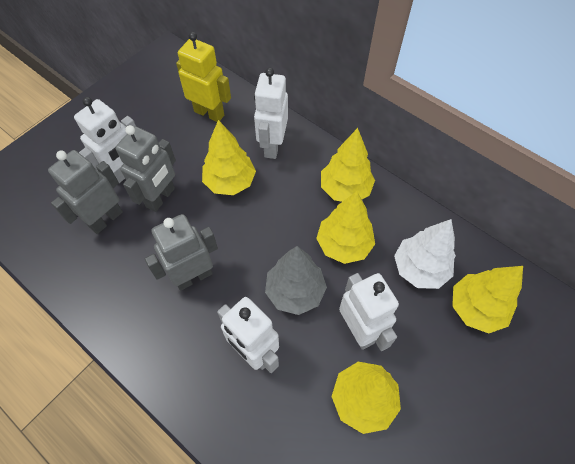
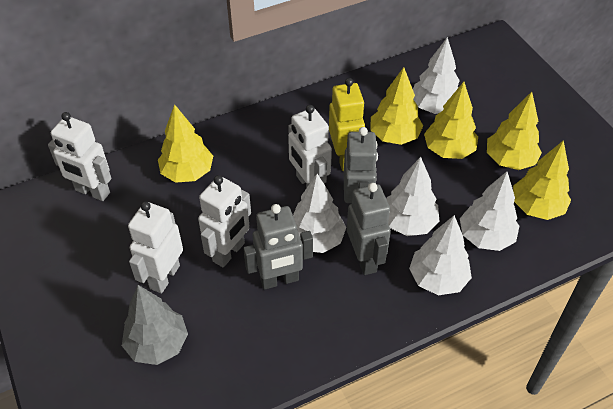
white tree: 1 -> 5

